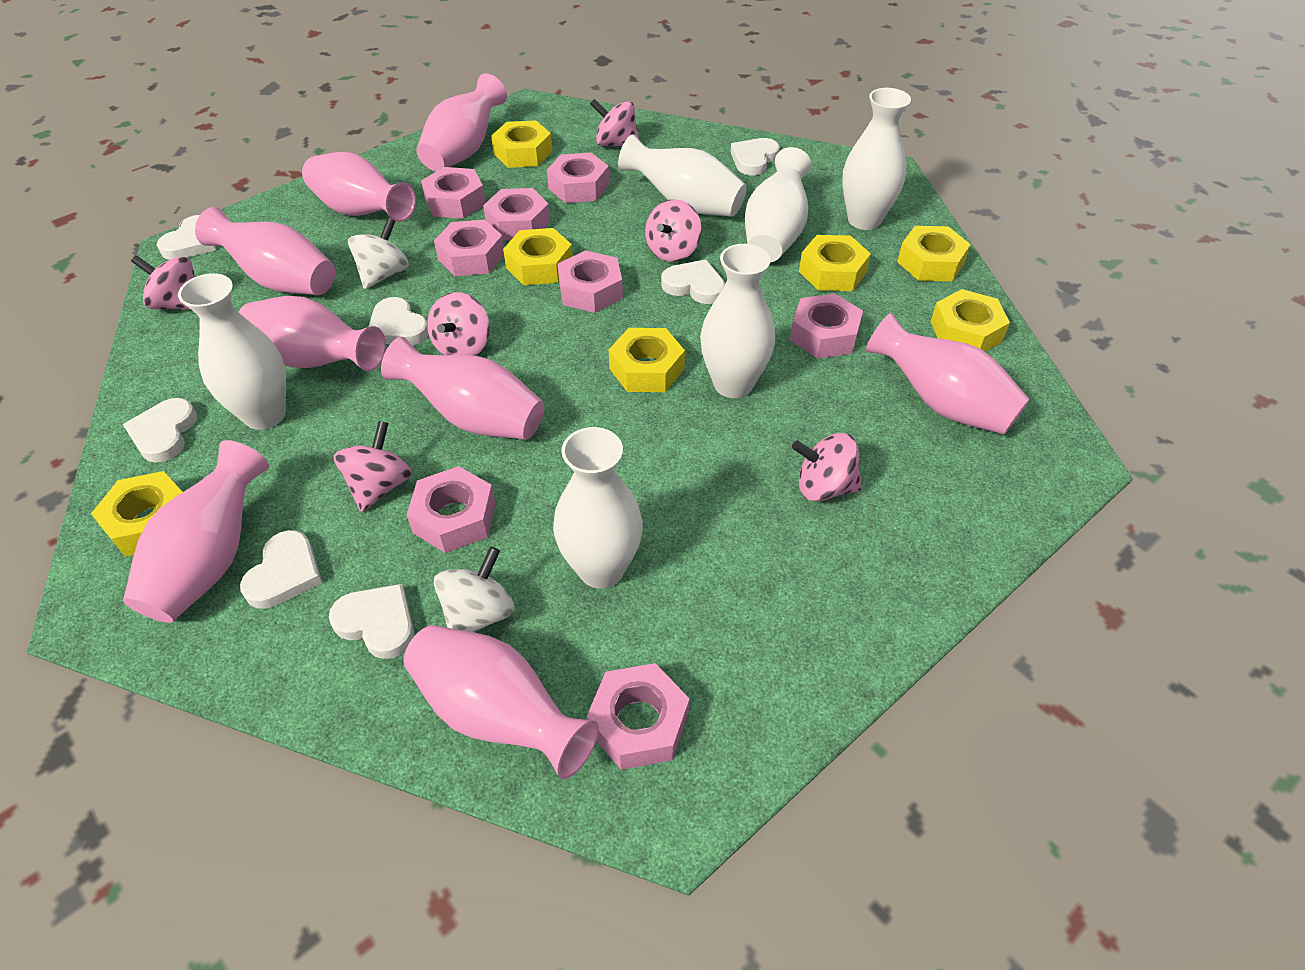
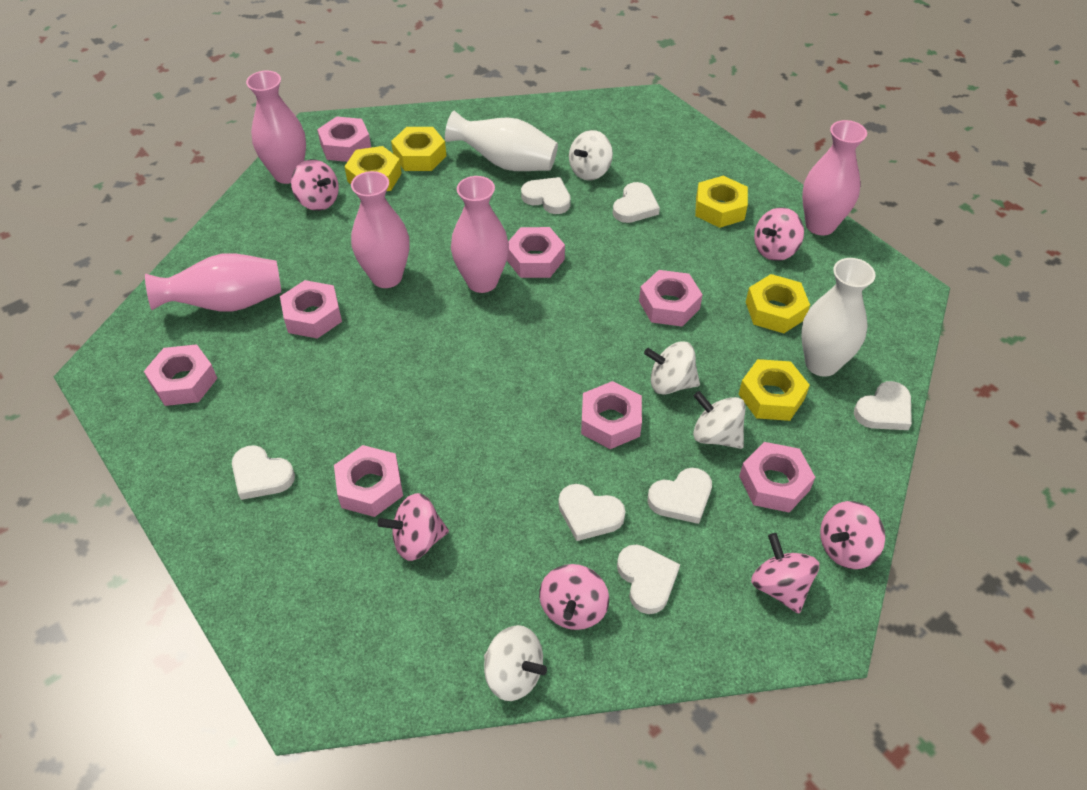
pink vase: 8 -> 5
white spinning top: 2 -> 4
white vase: 6 -> 2
yellow nut: 7 -> 5

